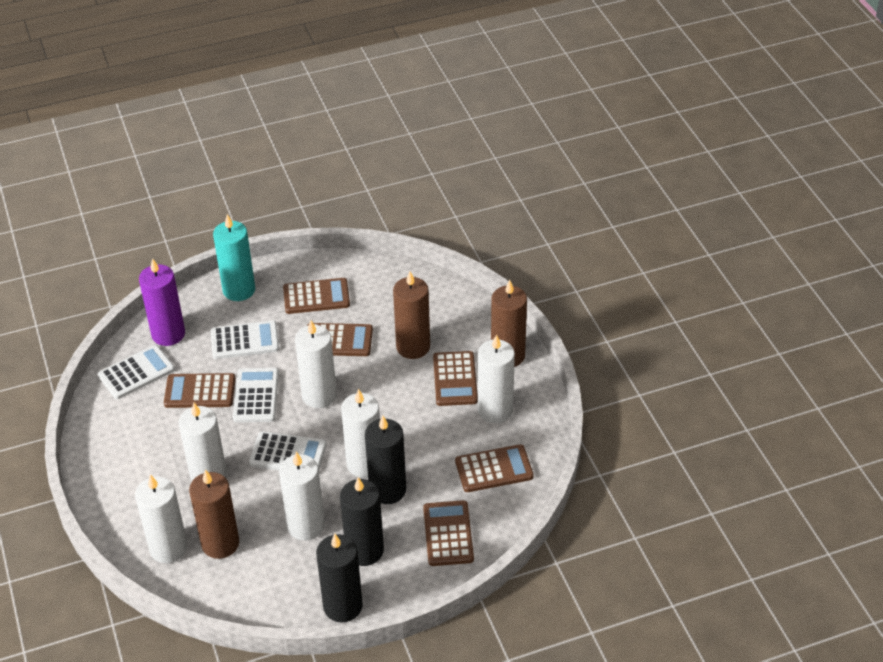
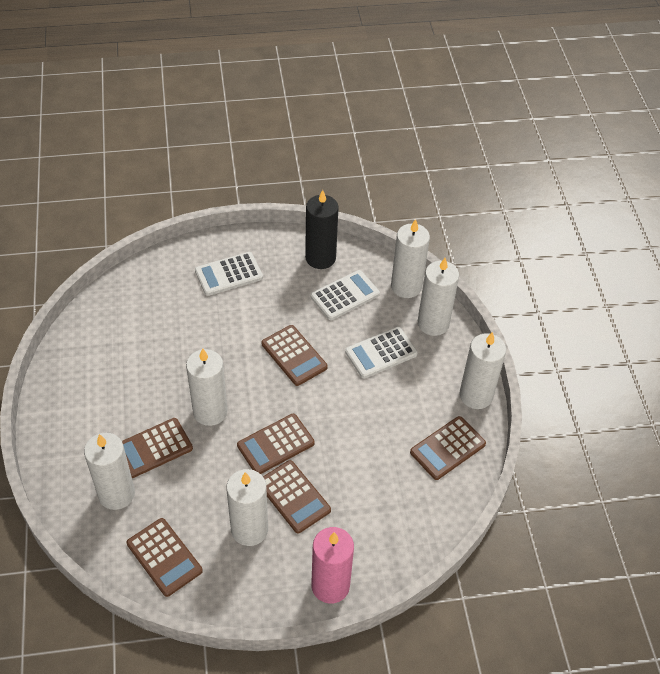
black candle: 3 -> 1
brown candle: 3 -> 0
pink candle: 0 -> 1
purple candle: 1 -> 0
turquoise candle: 1 -> 0
white calculator: 4 -> 3

